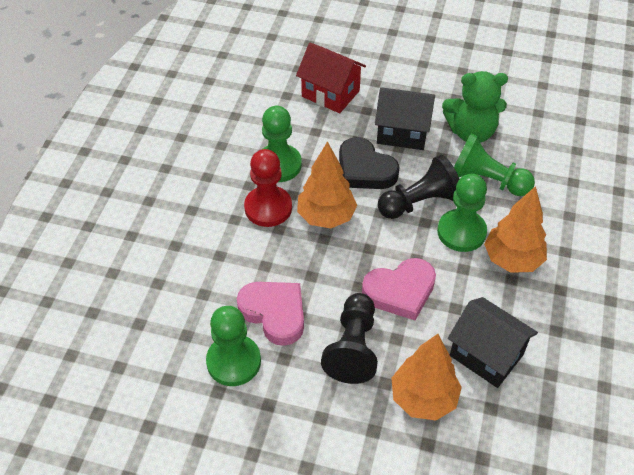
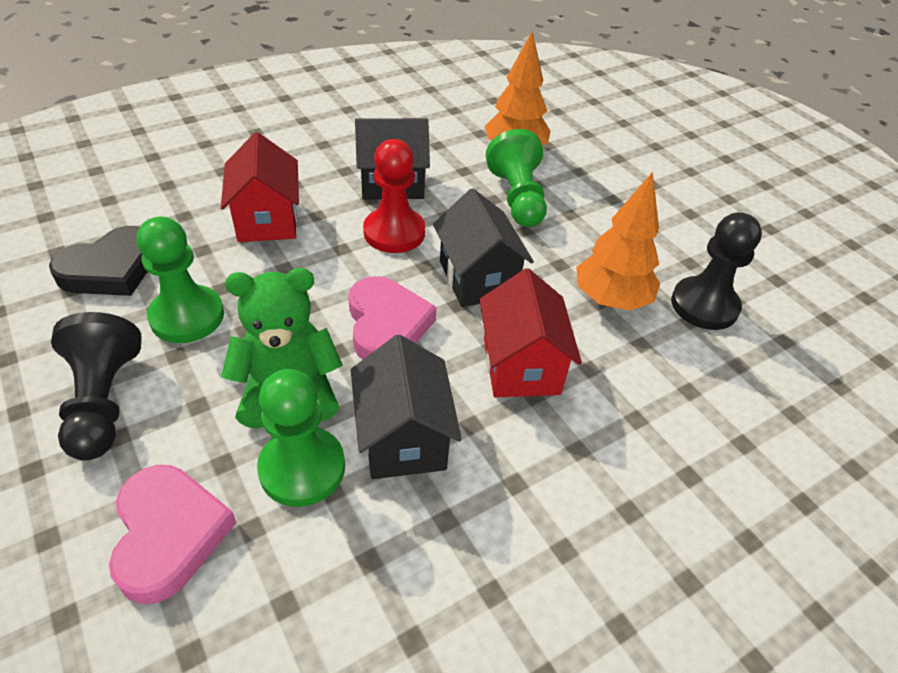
black house: 2 -> 3
green pawn: 4 -> 3
orange tree: 3 -> 2
red house: 1 -> 2

